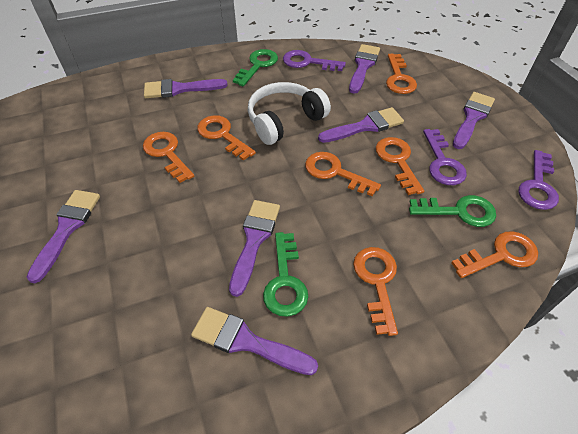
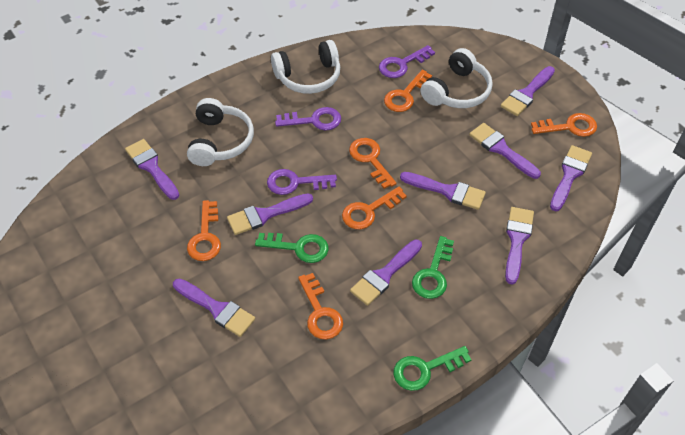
orange key: 7 -> 6
purple brush: 7 -> 9
white headphones: 1 -> 3

